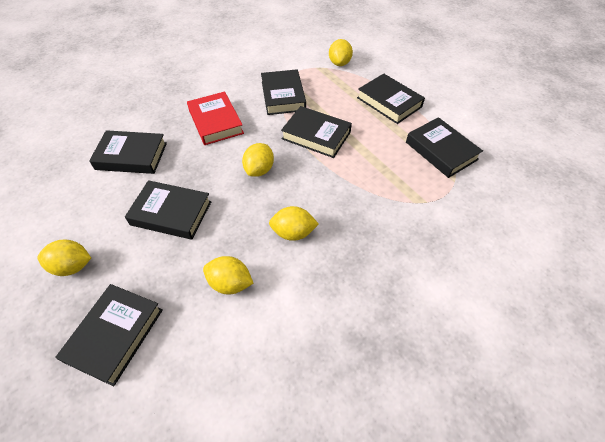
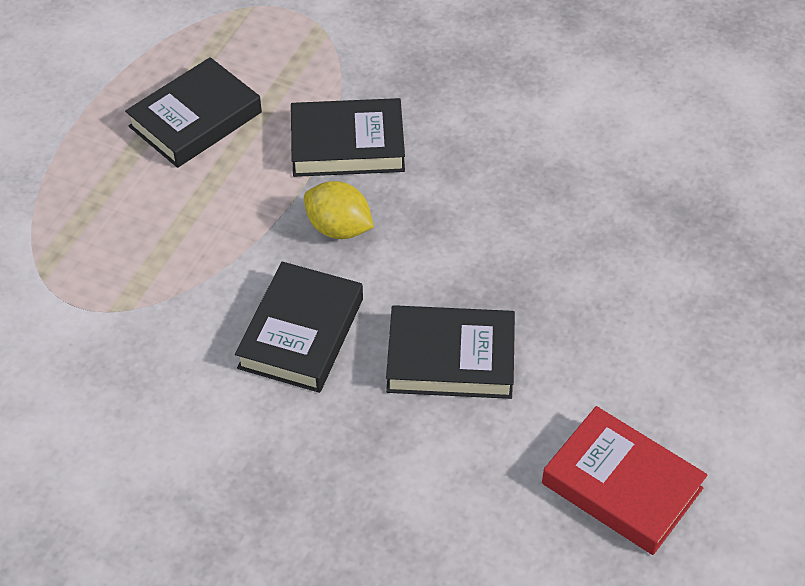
black book: 7 -> 4
yellow lemon: 5 -> 1

